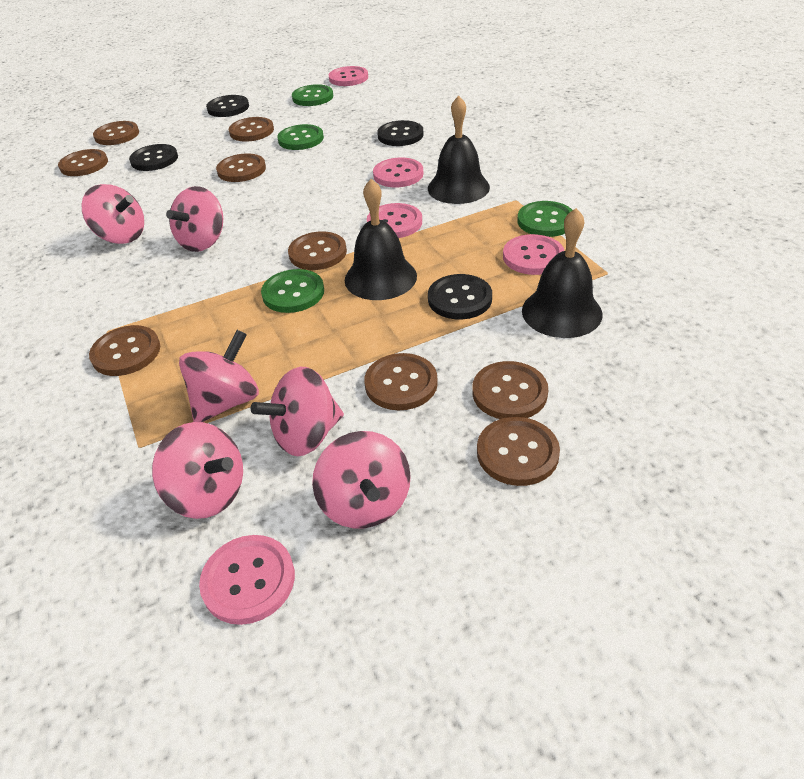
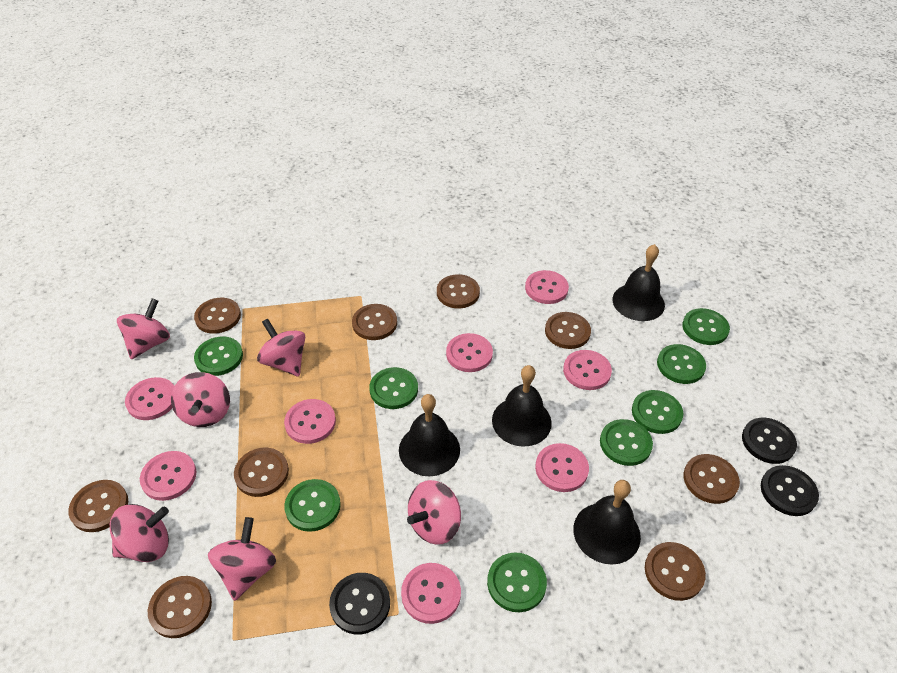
black bell: 3 -> 4
black button: 4 -> 3
green button: 4 -> 8
pink button: 5 -> 8

